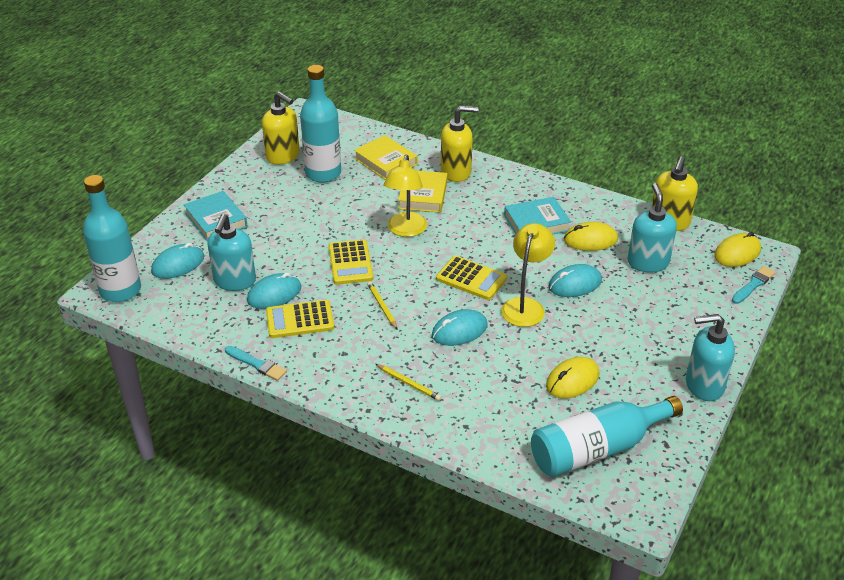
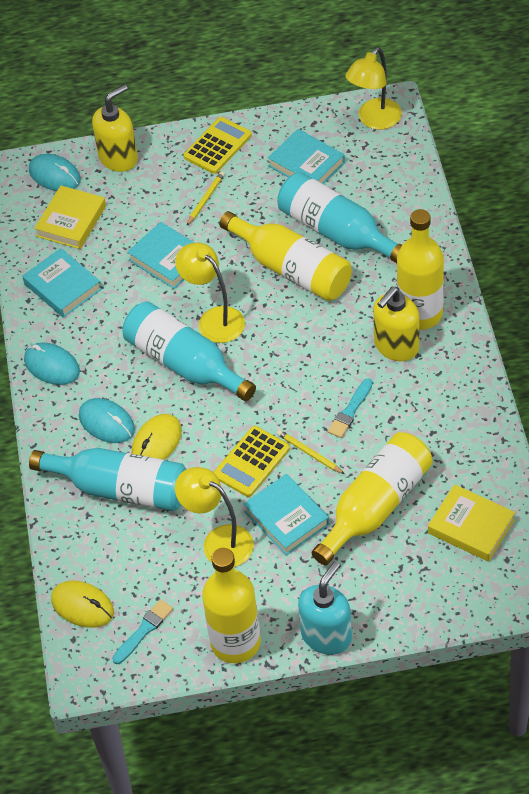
turquoise book: 2 -> 4
turquoise mouse: 4 -> 3
turquoise soap dispenser: 3 -> 1
yellow bottle: 0 -> 4
yellow calculator: 3 -> 2
yellow lamp: 2 -> 3
yellow mouse: 3 -> 2
yellow soap dispenser: 3 -> 2

